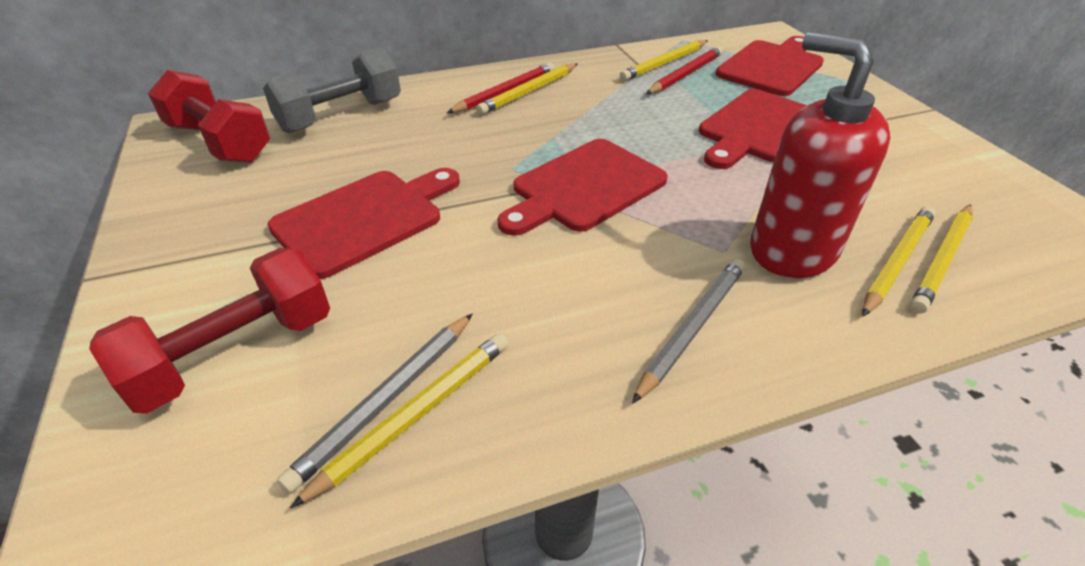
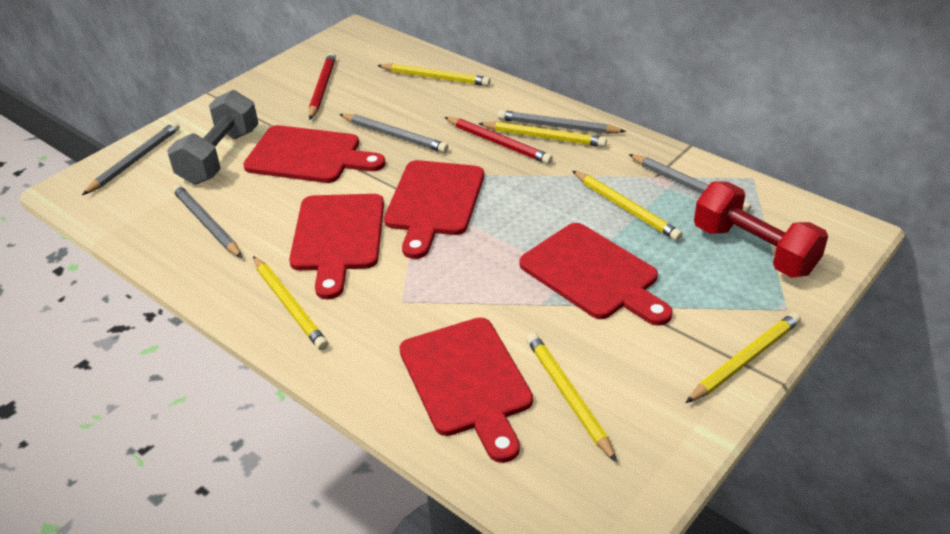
grey pencil: 2 -> 5
red cutting board: 4 -> 5
red dumbbell: 2 -> 1
red soap dispenser: 1 -> 0
yellow pencil: 5 -> 6

